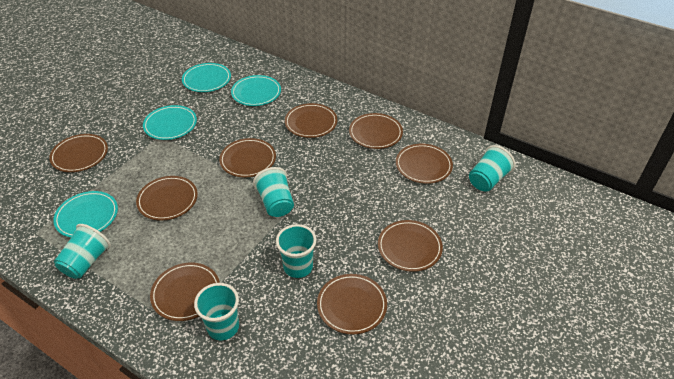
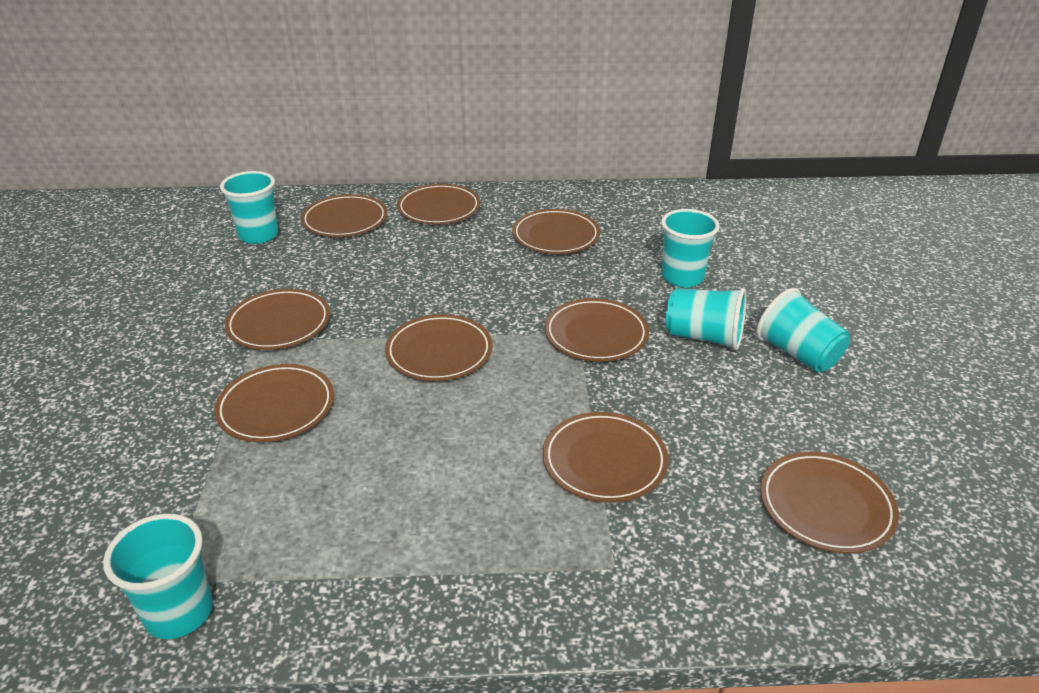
turquoise plate: 4 -> 0

